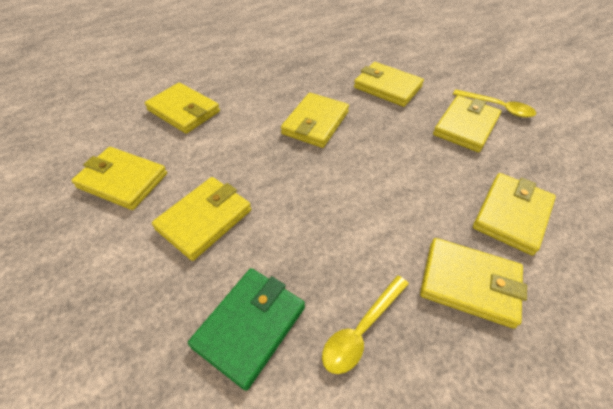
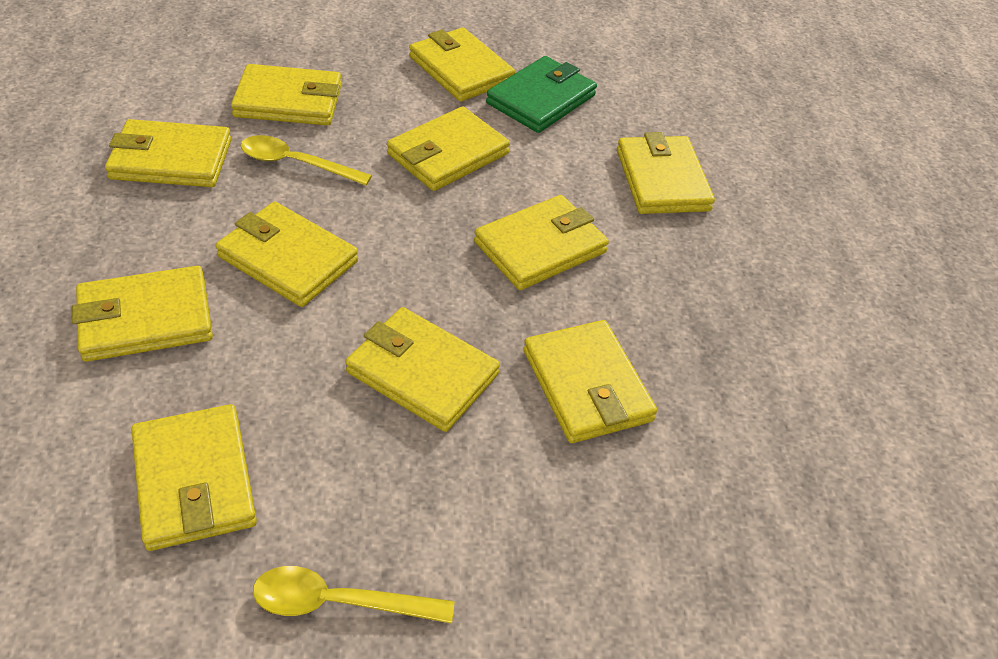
yellow wallet: 8 -> 11

